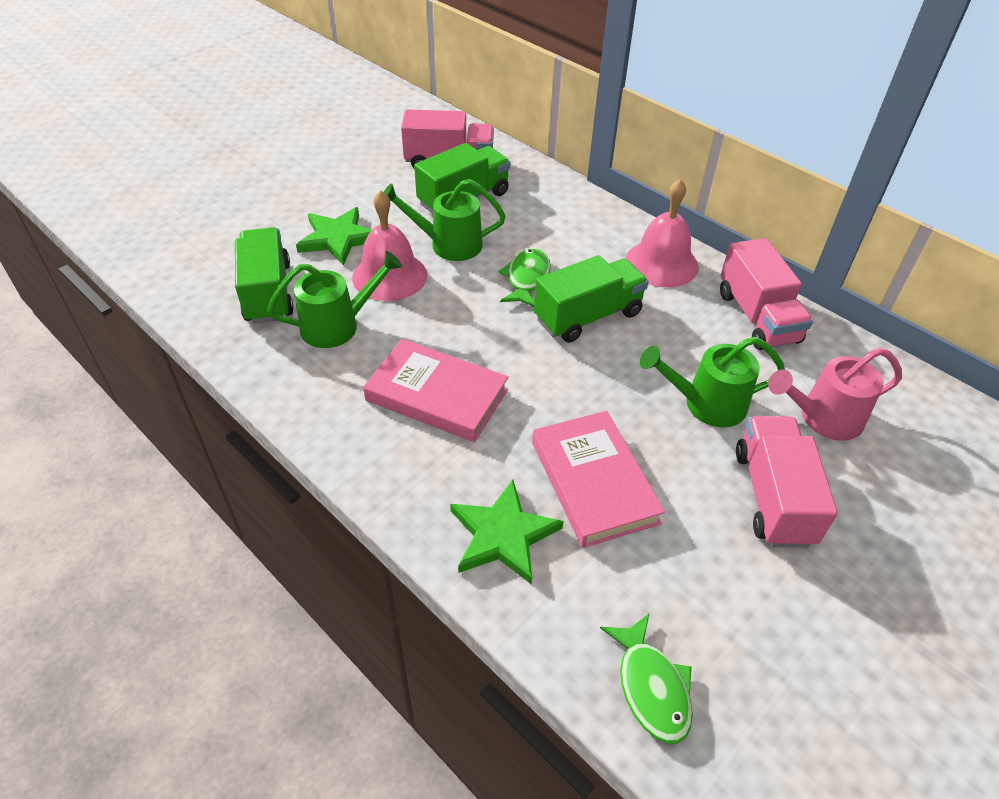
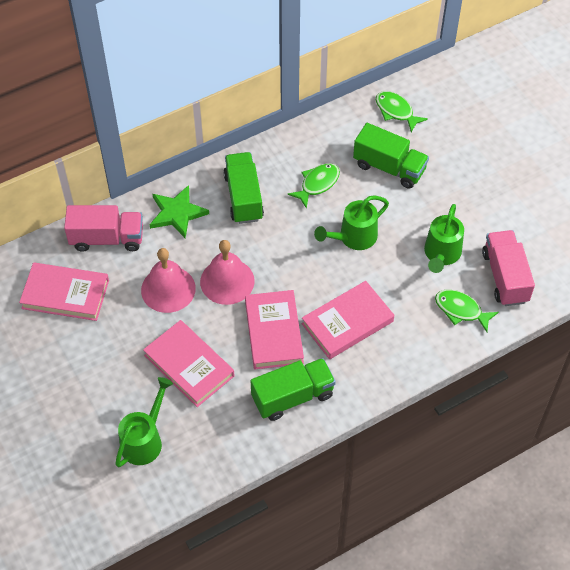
green fish: 2 -> 3
green star: 2 -> 1
pink book: 2 -> 4
pink truck: 3 -> 2
pink watering can: 1 -> 0

